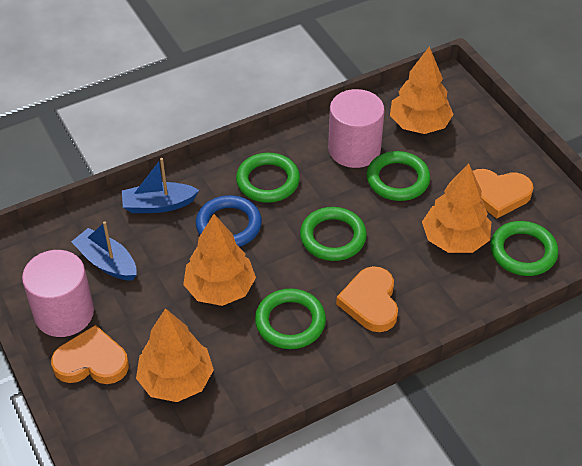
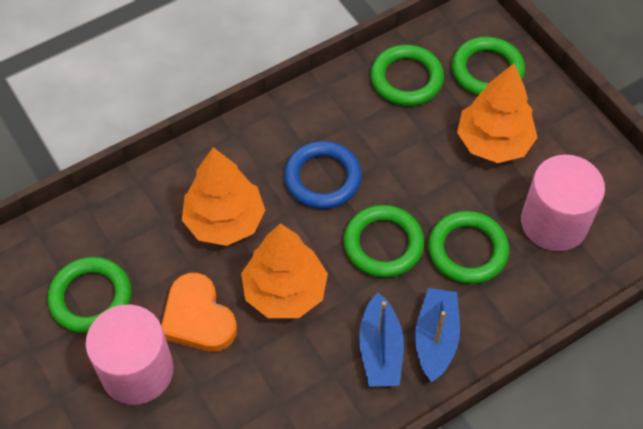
orange heart: 3 -> 1
orange tree: 4 -> 3

